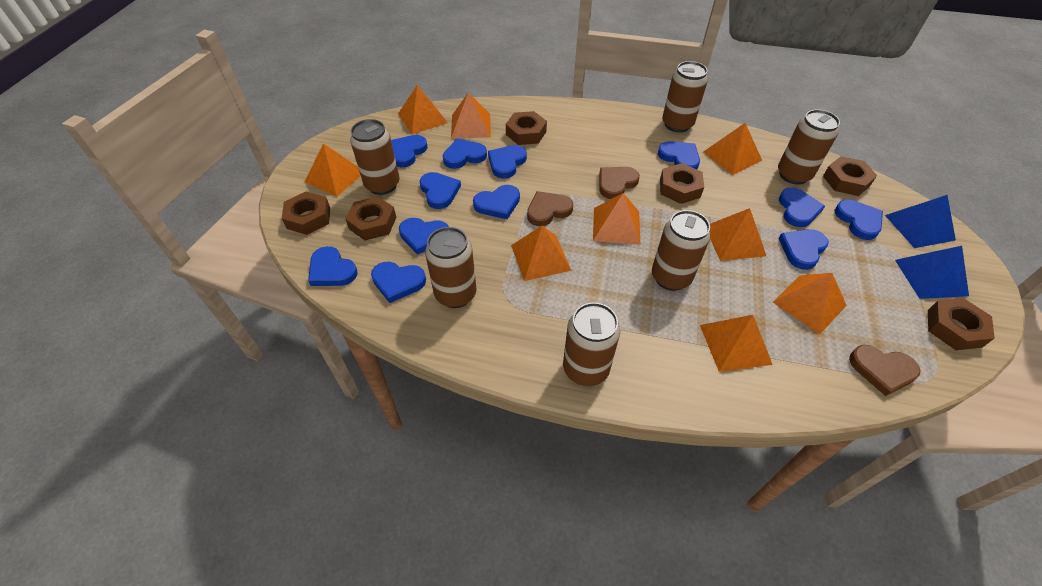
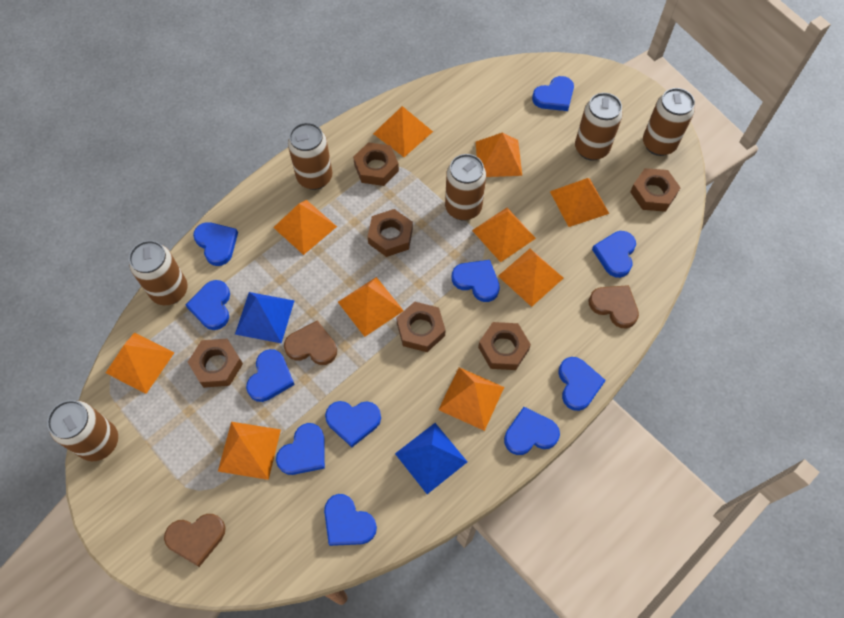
blue heart: 12 -> 11
orange pyramid: 9 -> 10

